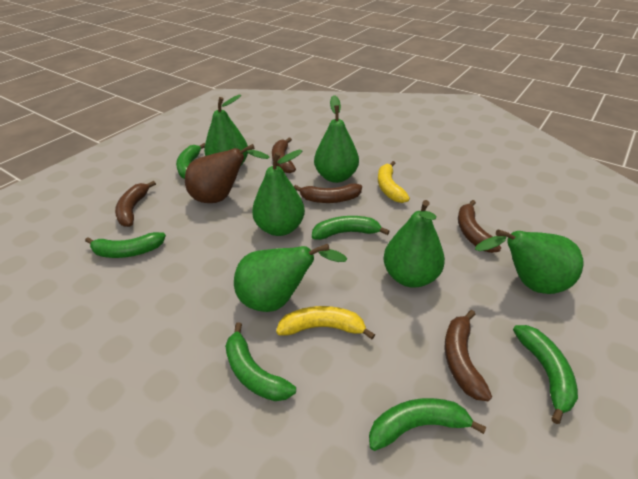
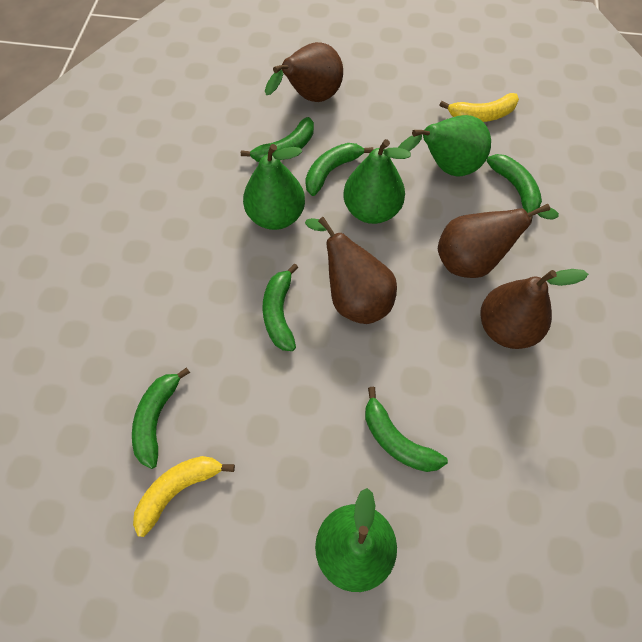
brown banana: 5 -> 0
brown pear: 1 -> 4
green pear: 6 -> 4

